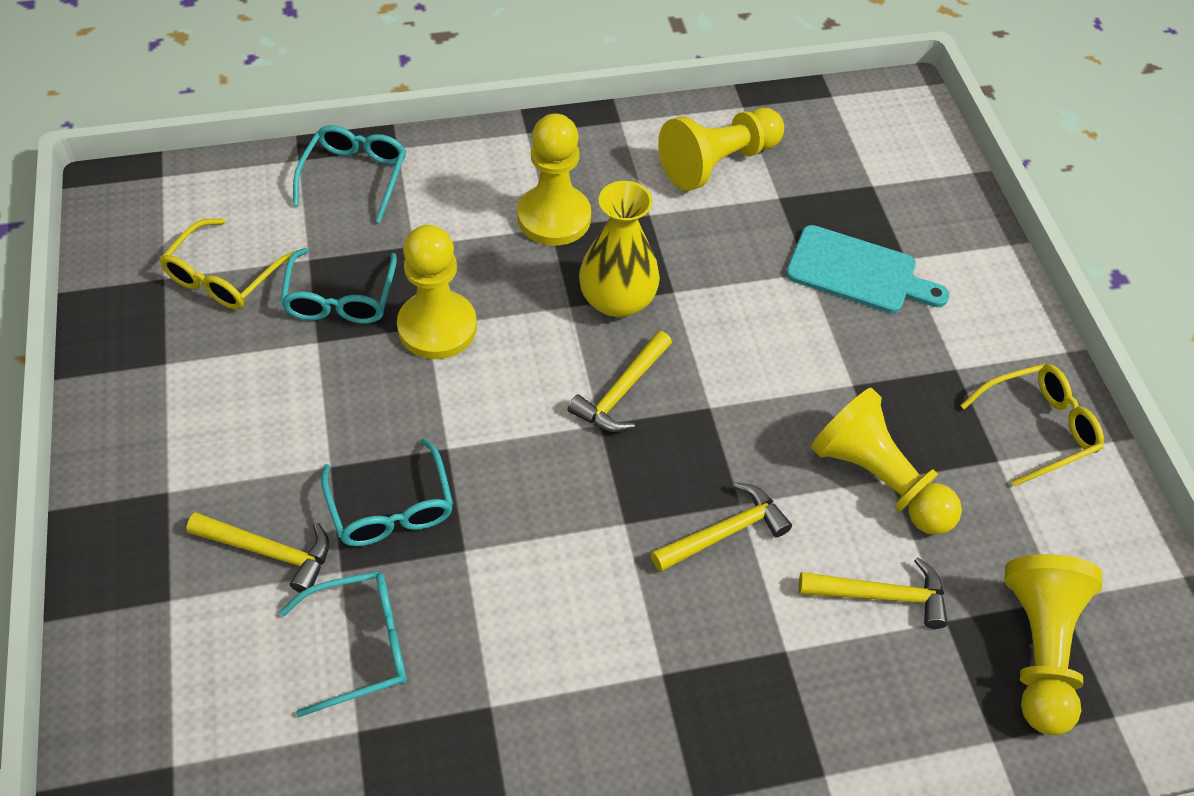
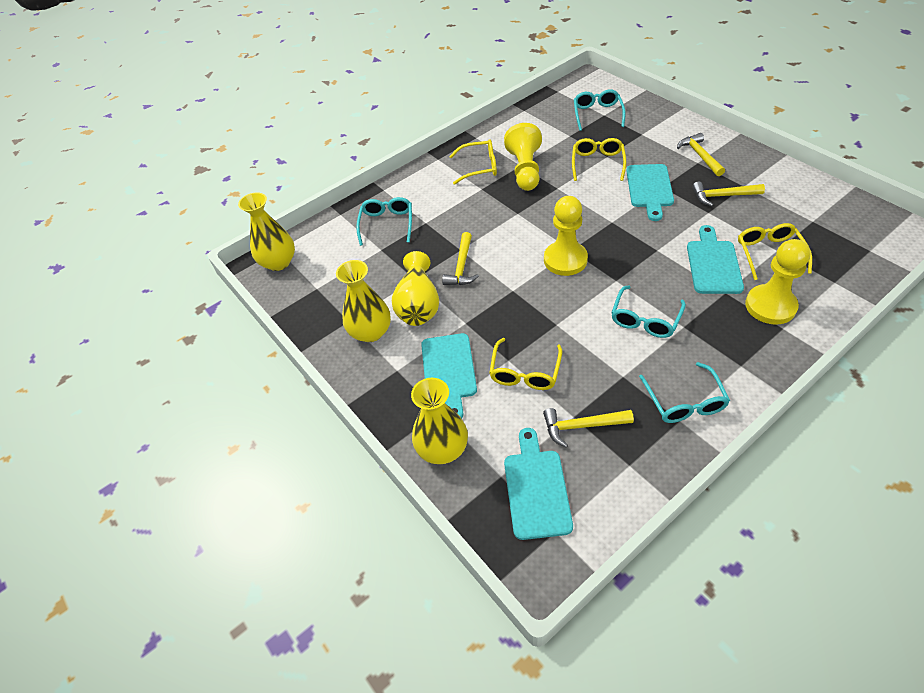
turquoise cutting board: 1 -> 4
yellow glasses: 2 -> 4
yellow pawn: 5 -> 3
yellow vase: 1 -> 4

